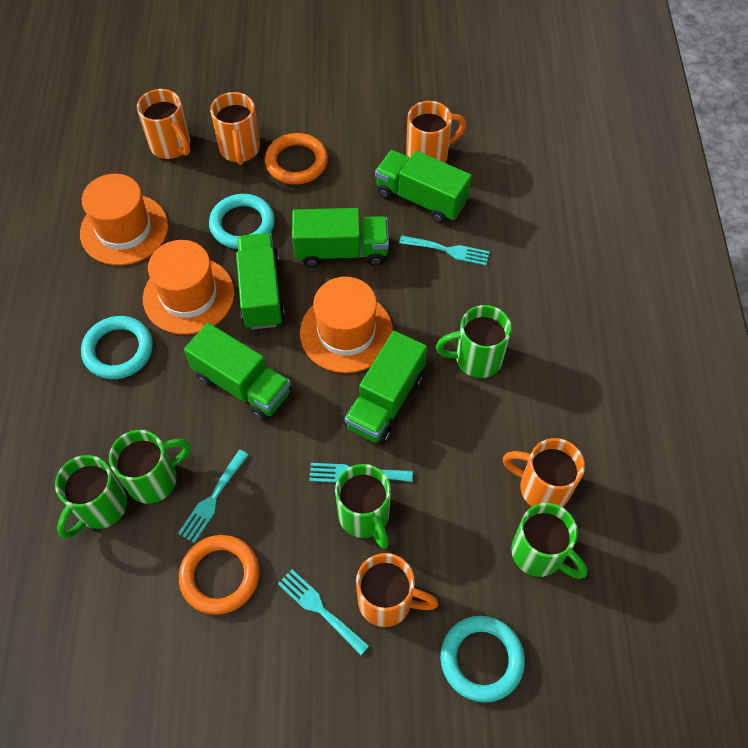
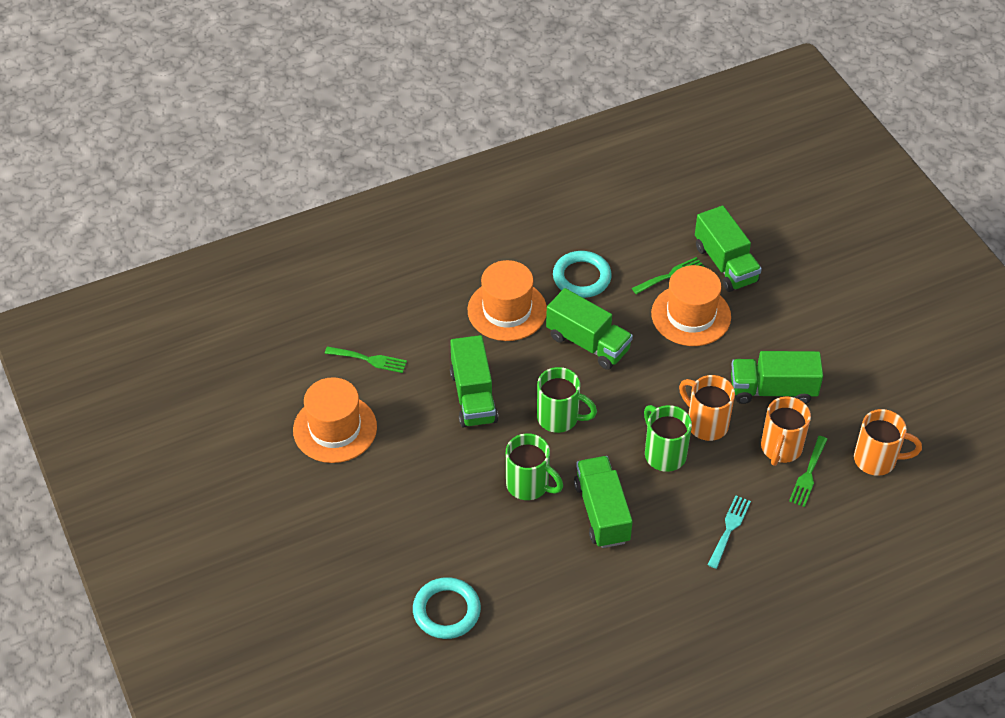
green fork: 0 -> 3
green mug: 5 -> 3
orange mug: 5 -> 3
orange ring: 2 -> 0
turquoise fork: 4 -> 1
turquoise ring: 3 -> 2

